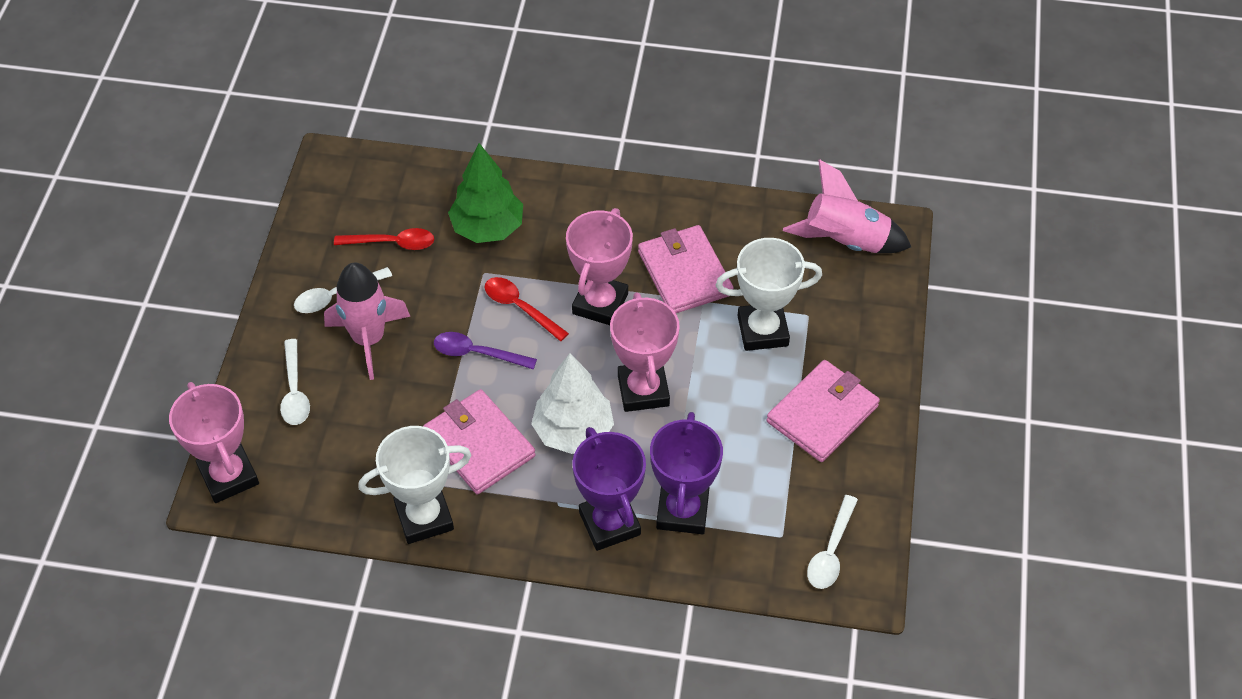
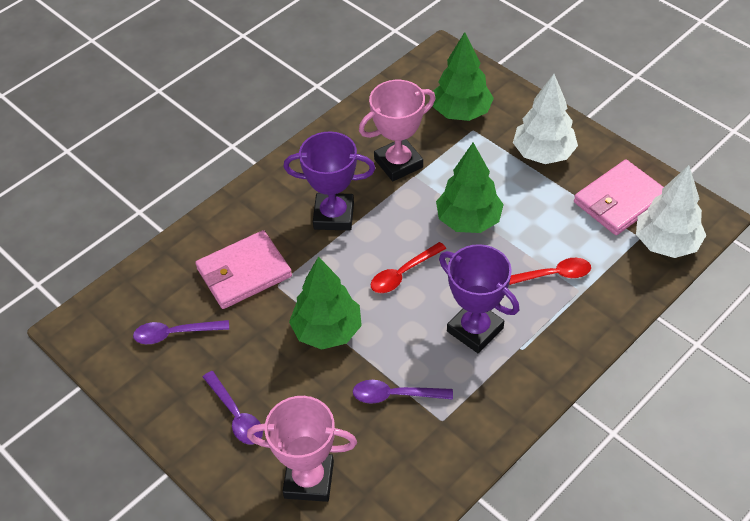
green tree: 1 -> 3
pink rocket: 2 -> 0
pink trophy: 3 -> 2
pink wallet: 3 -> 2
purple spoon: 1 -> 3
white spoon: 3 -> 0
white tree: 1 -> 2
white trophy: 2 -> 0

